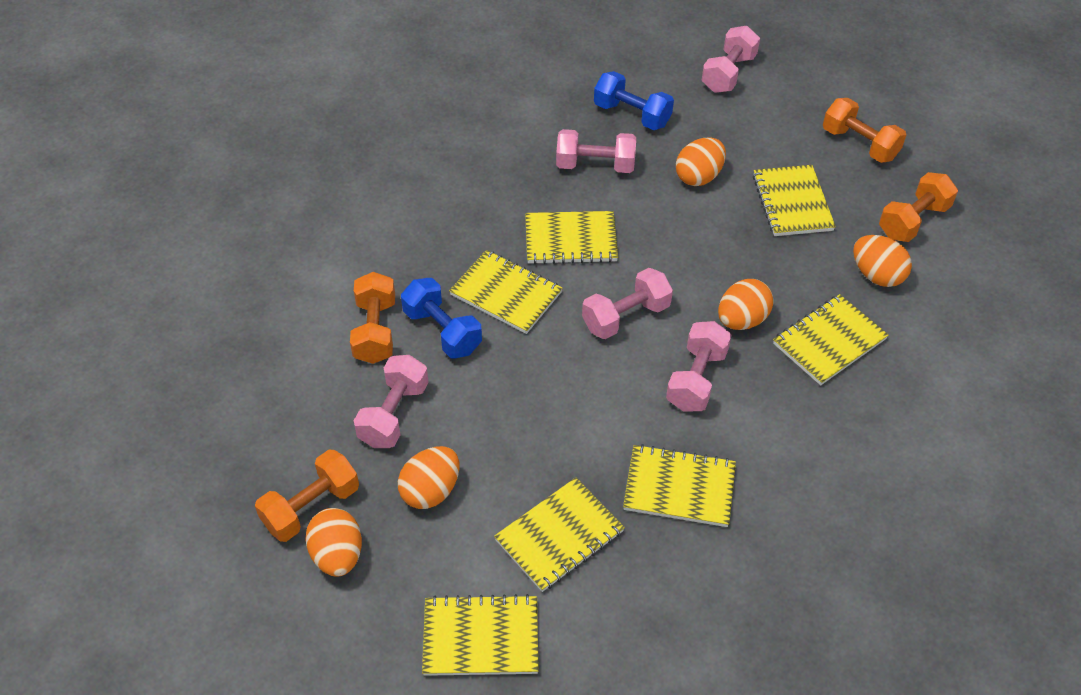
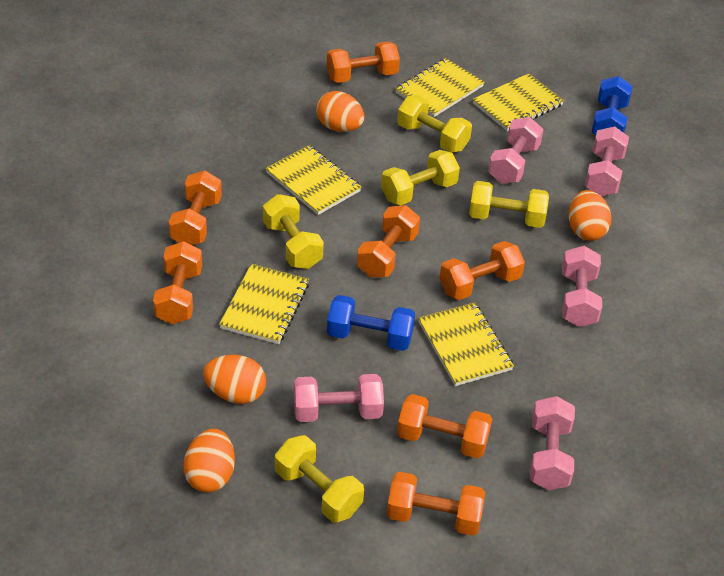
orange dumbbell: 4 -> 7
orange egg: 5 -> 4
yellow dumbbell: 0 -> 5
yellow notebook: 7 -> 5

